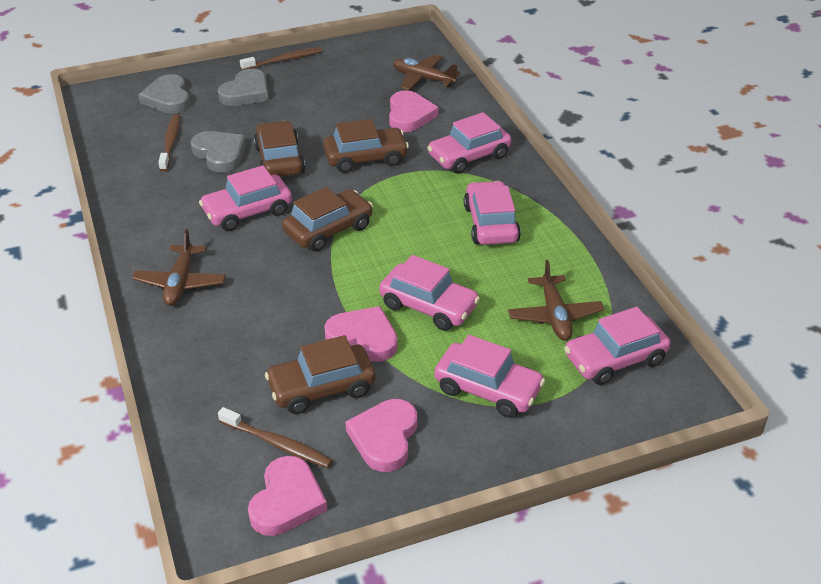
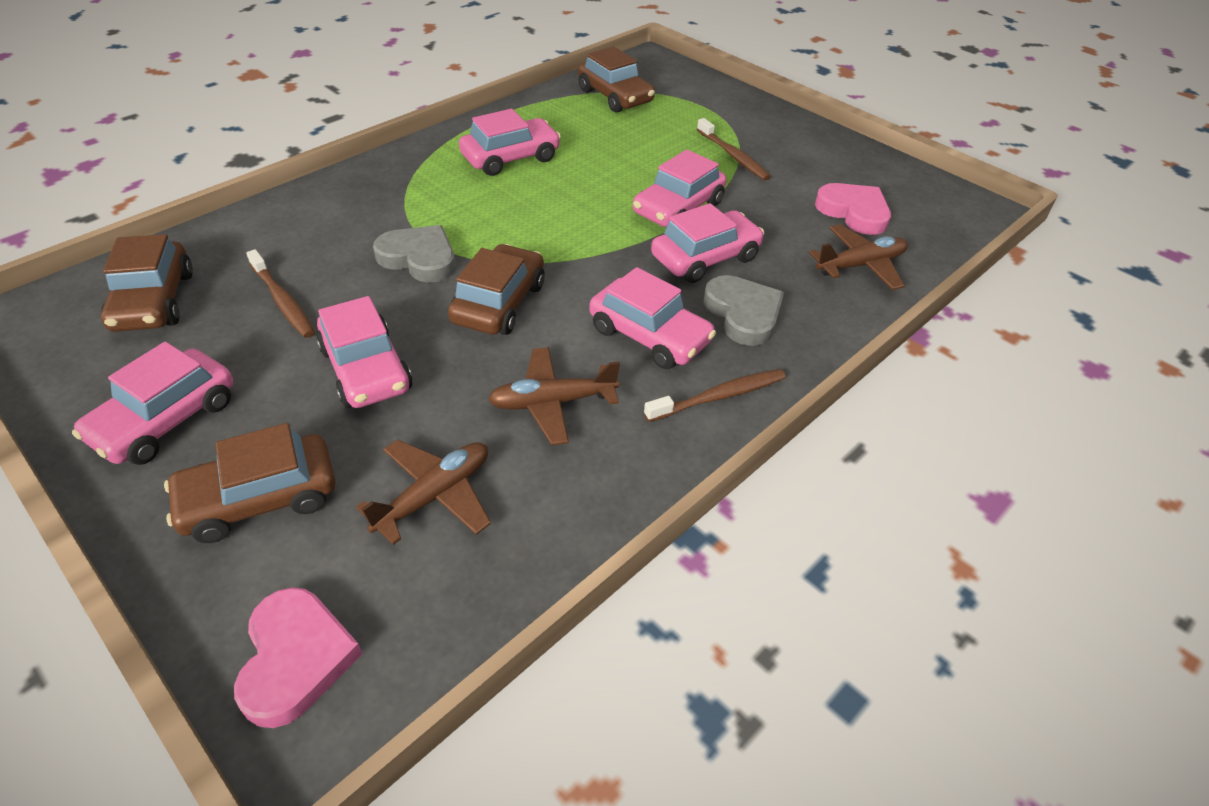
grey heart: 3 -> 2
pink heart: 4 -> 2

